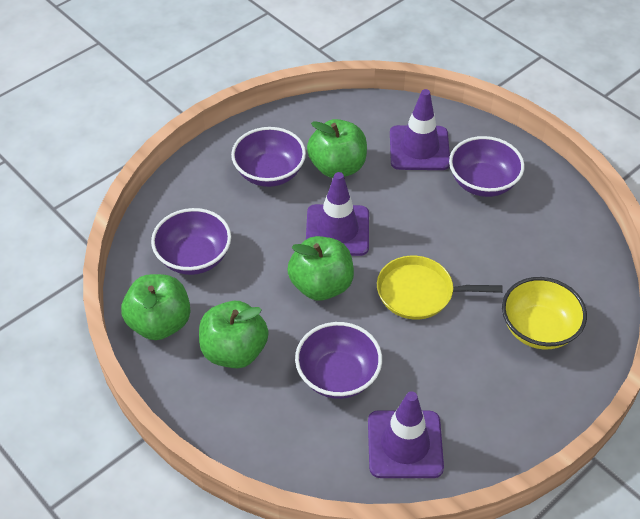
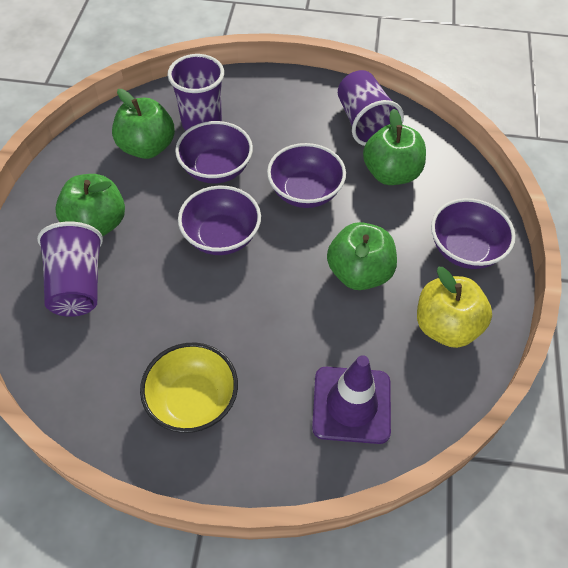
purple cup: 0 -> 3
purple traffic cone: 3 -> 1
yellow apple: 0 -> 1
yellow pan: 1 -> 0

